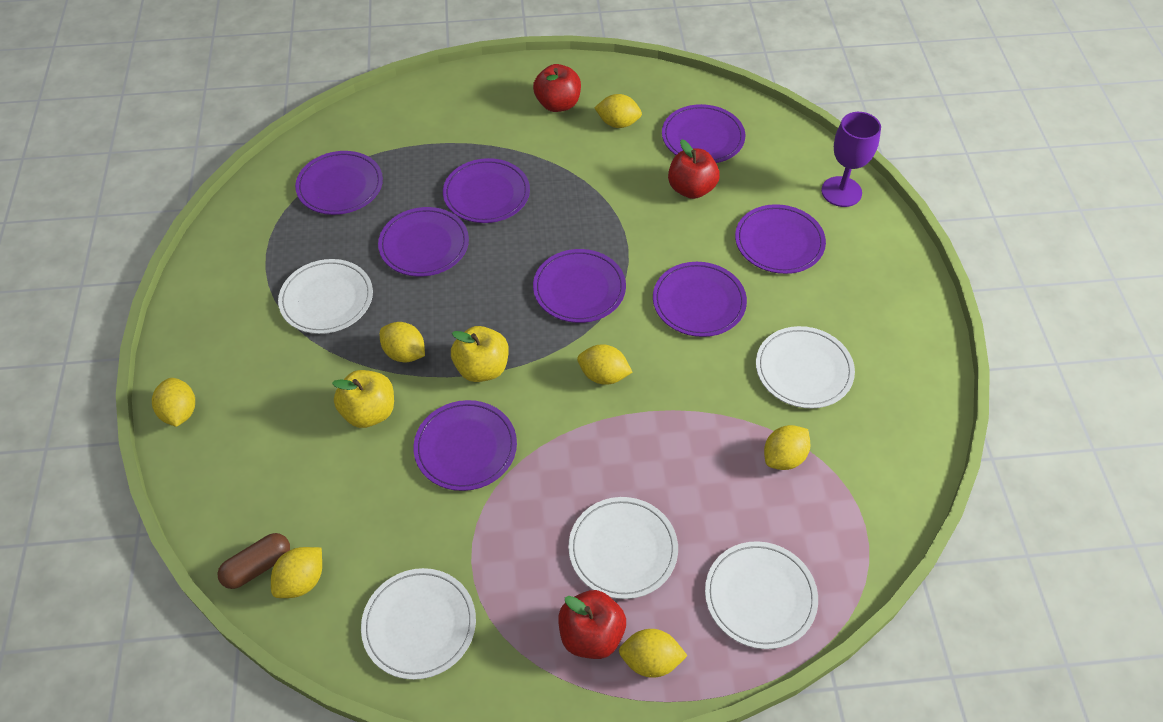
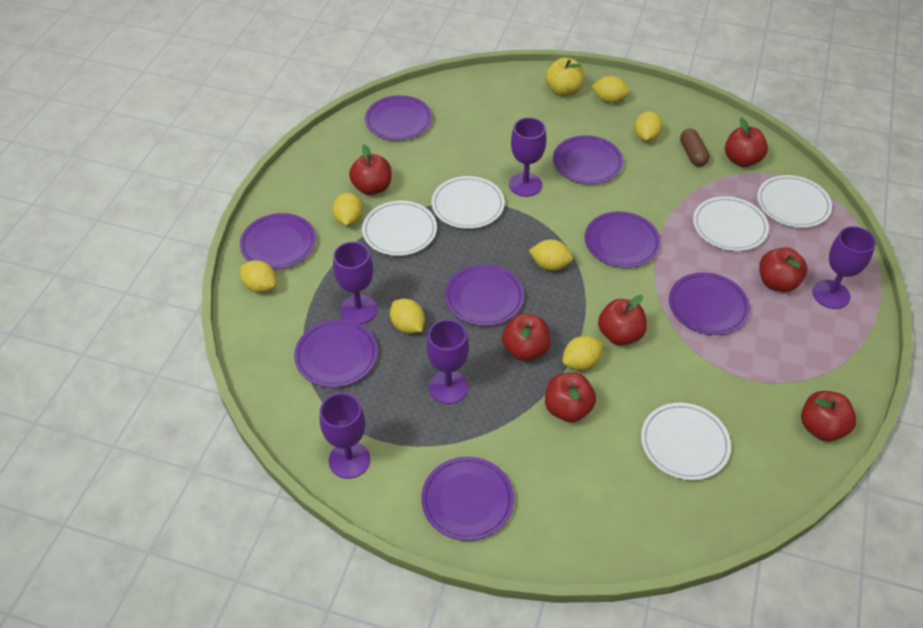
purple goblet: 1 -> 5
red apple: 3 -> 7
yellow apple: 2 -> 1

